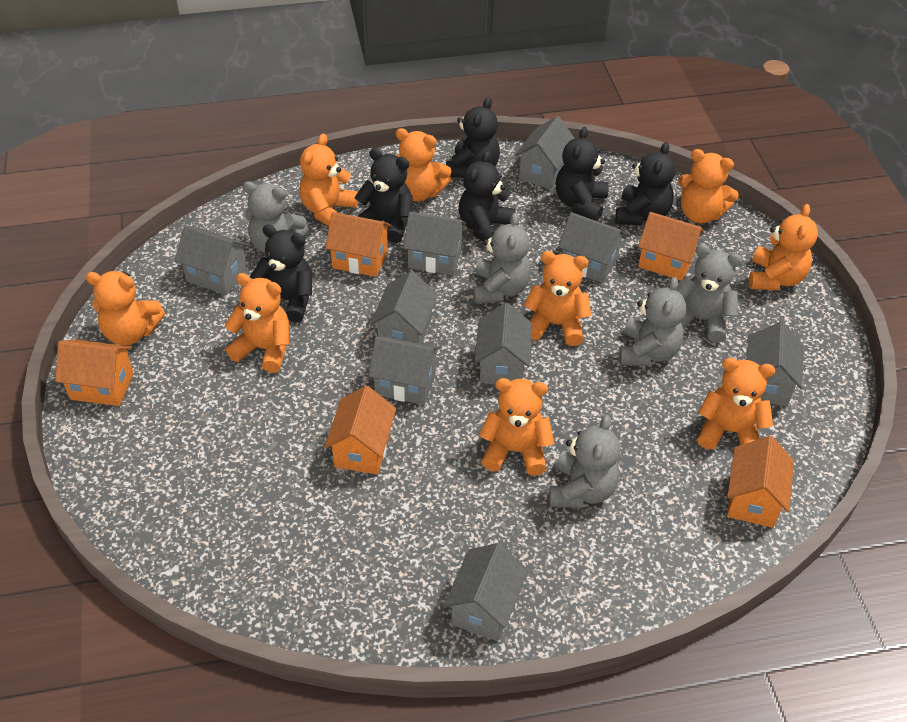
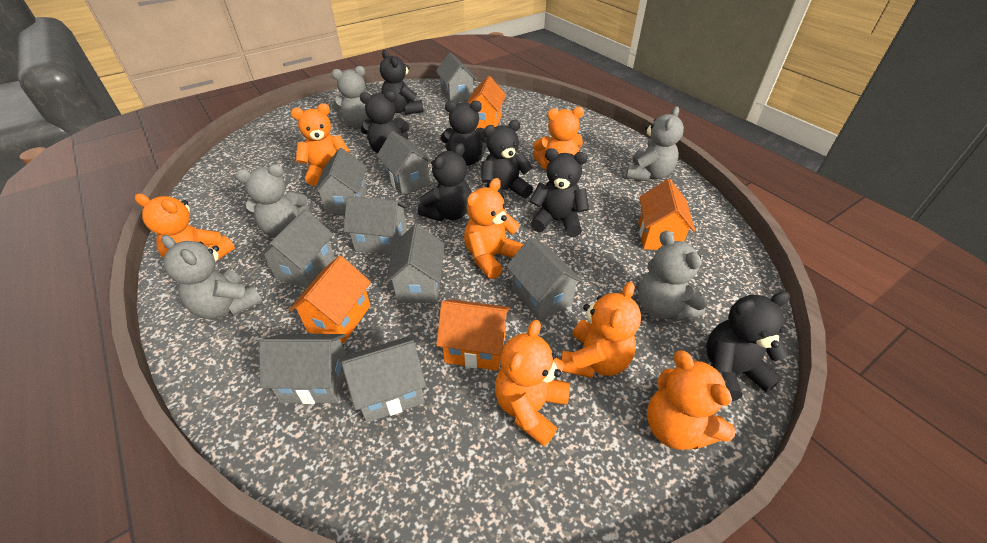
black teddy bear: 6 -> 7
orange house: 5 -> 4
orange teddy bear: 9 -> 7

